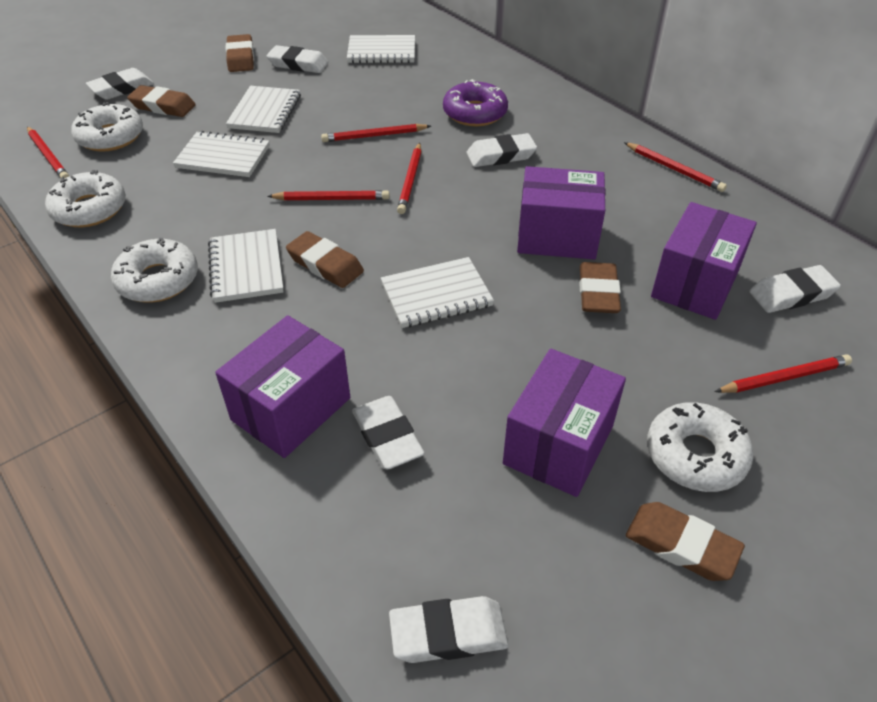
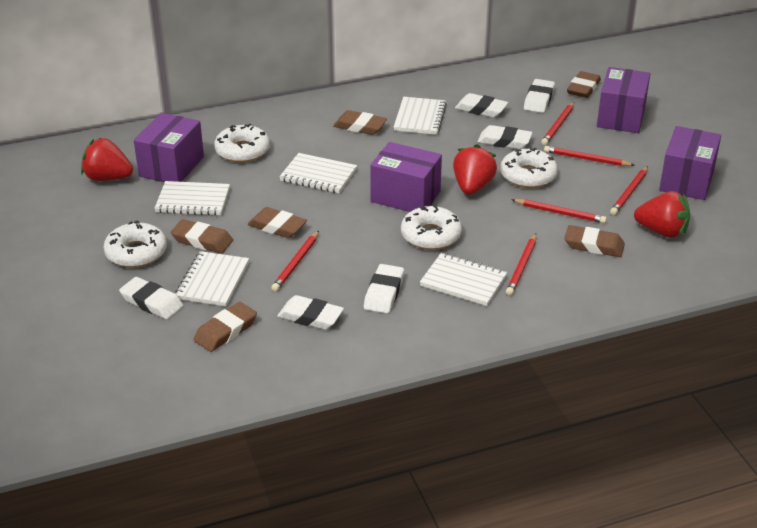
brown eraser: 5 -> 6
purple donut: 1 -> 0
red strawberry: 0 -> 3

